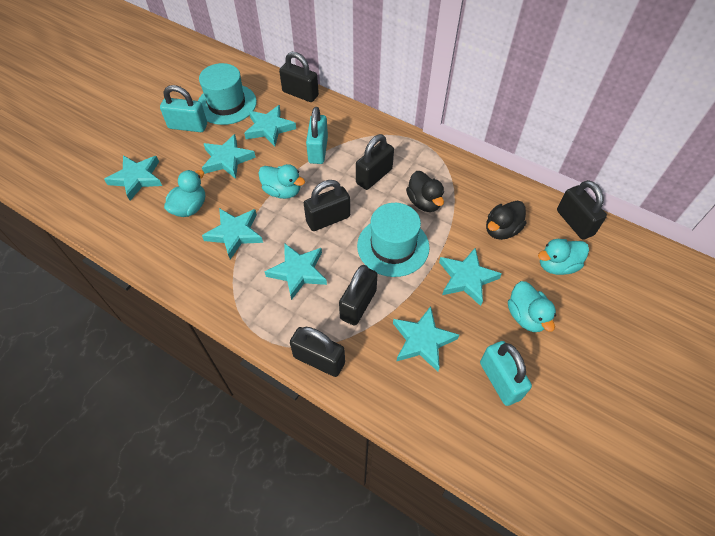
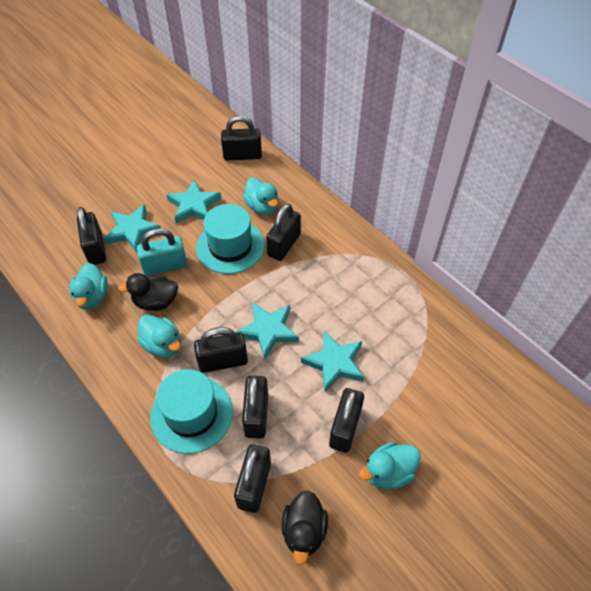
black padlock: 6 -> 7
turquoise padlock: 3 -> 1
turquoise star: 7 -> 4

